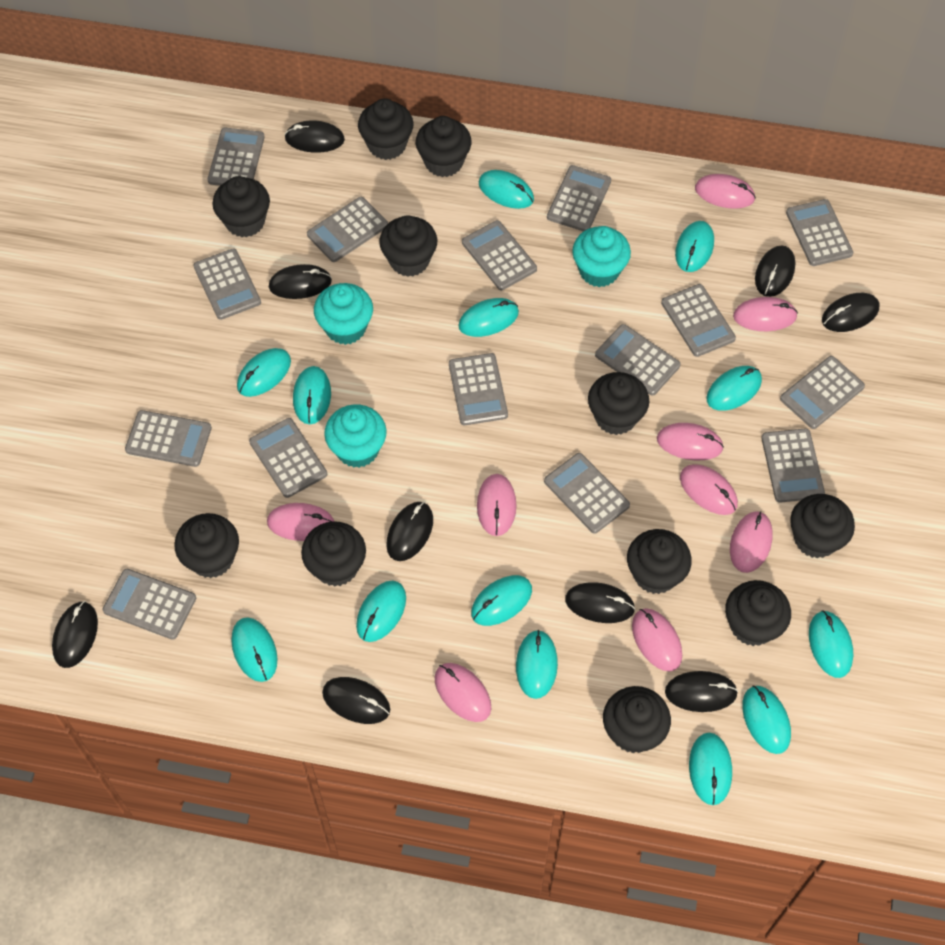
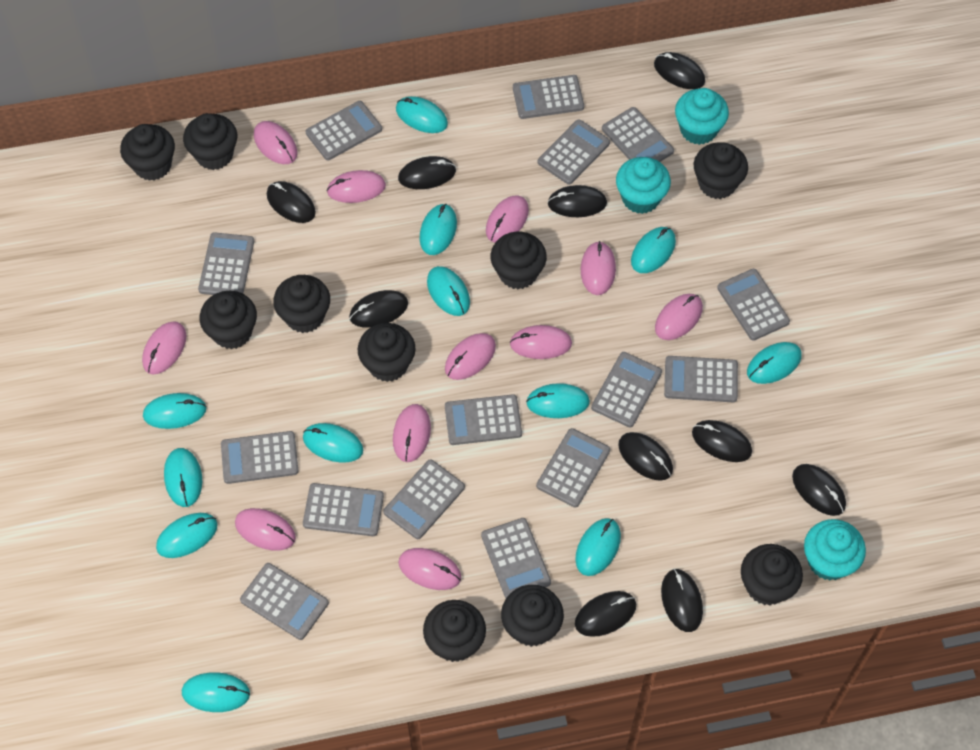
black cupcake: 11 -> 10
black mouse: 9 -> 10
pink mouse: 9 -> 11
turquoise mouse: 13 -> 12

